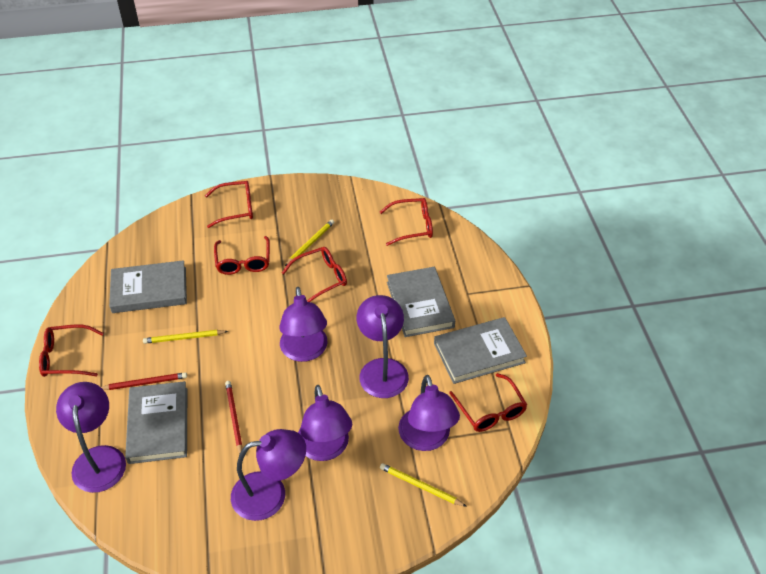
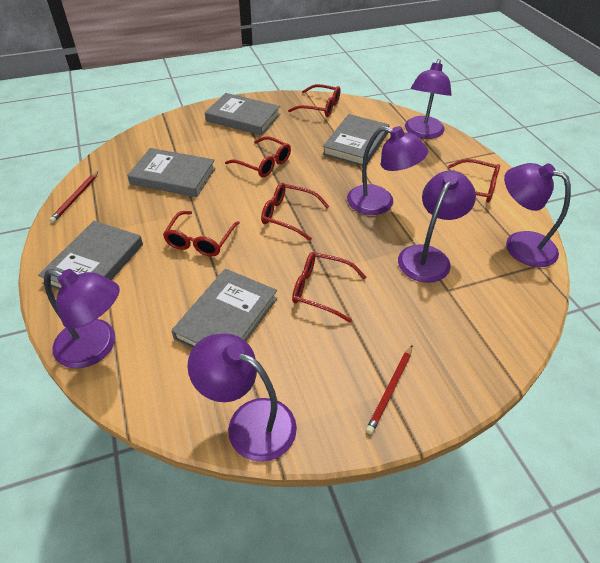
grey book: 4 -> 5
yellow pencil: 3 -> 0

